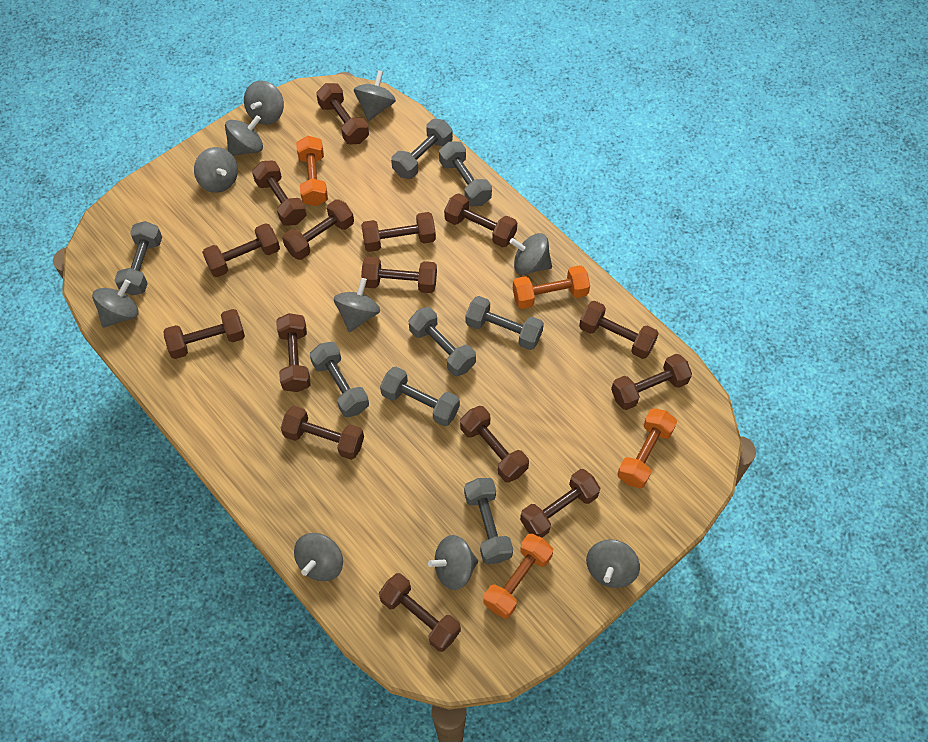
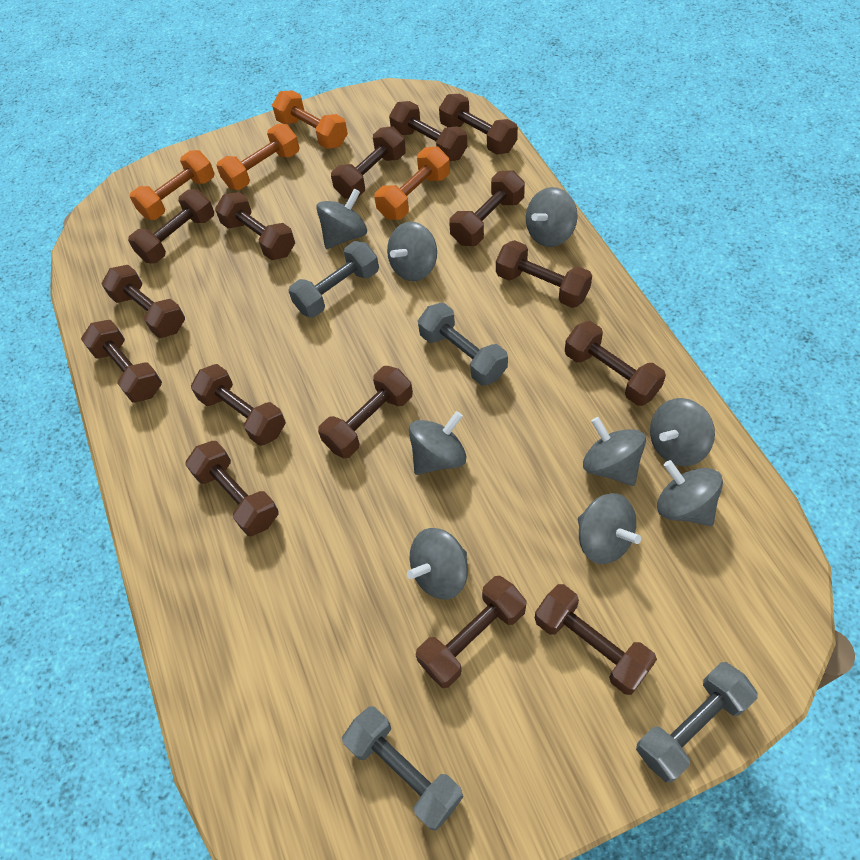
grey dumbbell: 8 -> 4
grey spinning top: 10 -> 9

